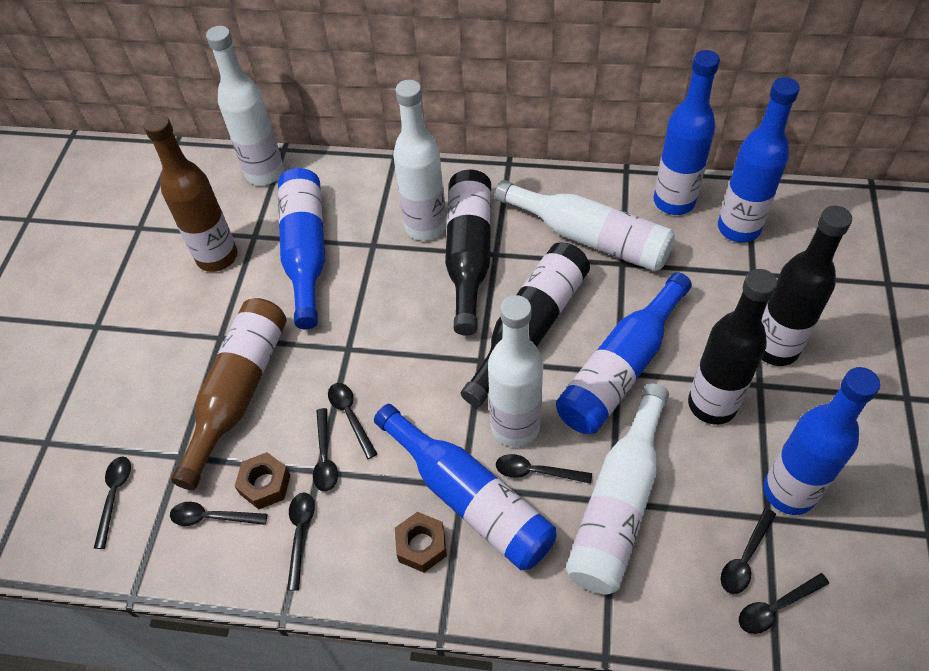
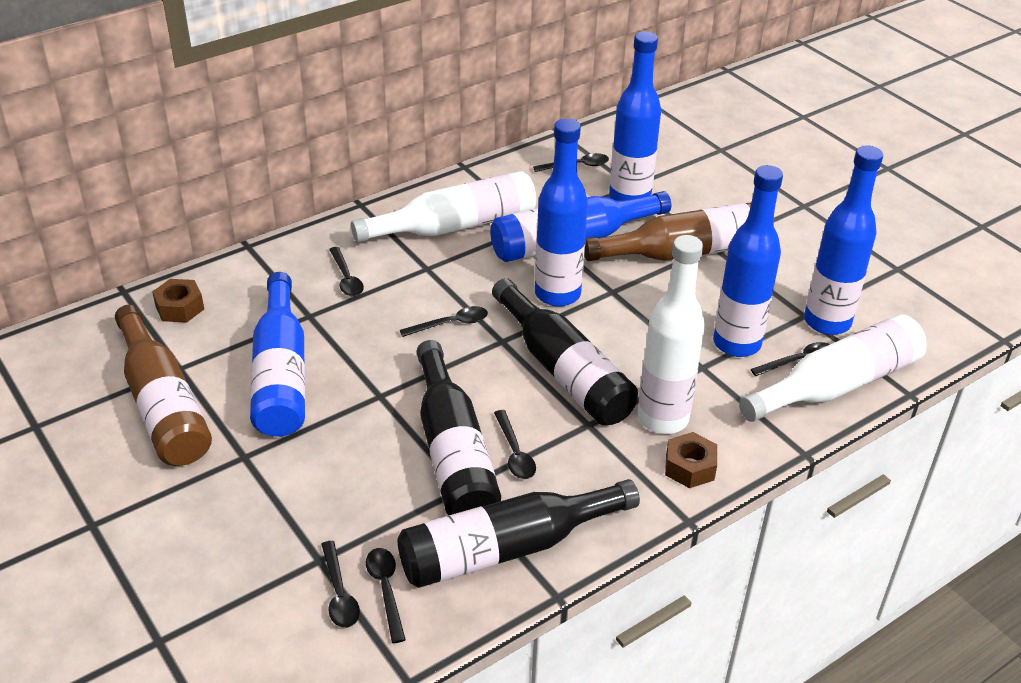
black bottle: 4 -> 3
black spoon: 8 -> 7
white bottle: 5 -> 3

